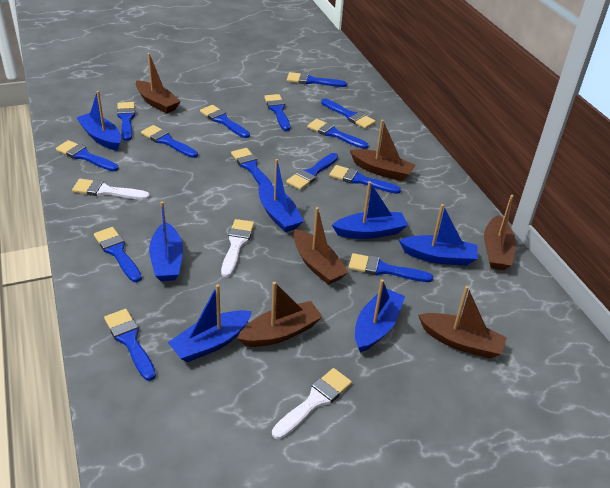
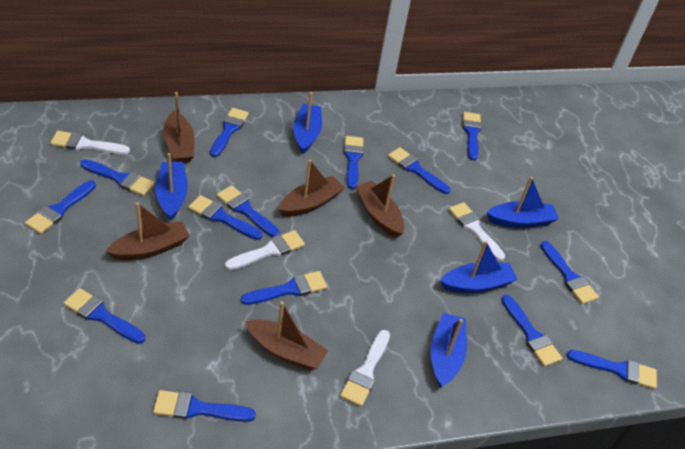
blue boat: 7 -> 5
brown boat: 6 -> 5
white brush: 3 -> 4

